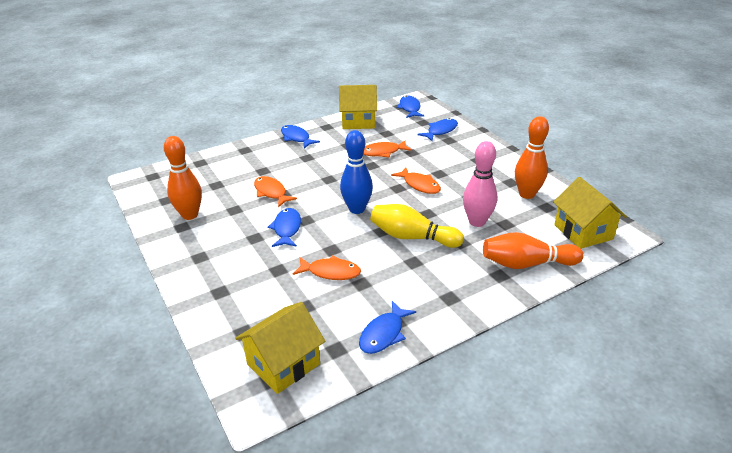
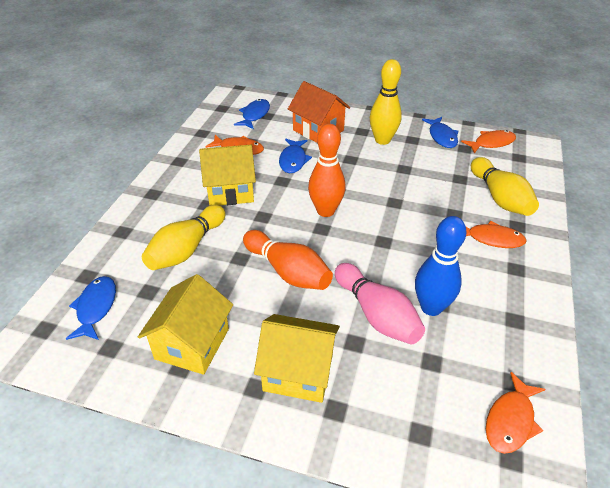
blue fish: 5 -> 4
orange bowling pin: 3 -> 2
orange house: 0 -> 1
yellow bowling pin: 1 -> 3

